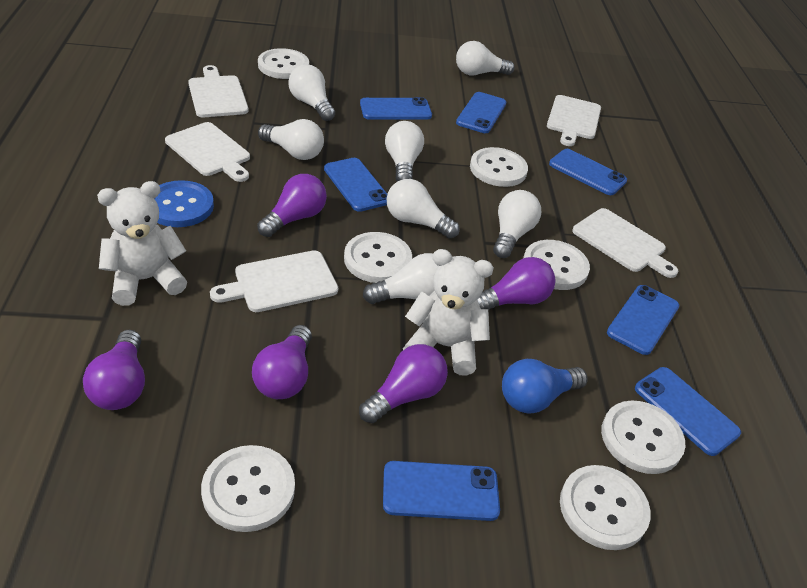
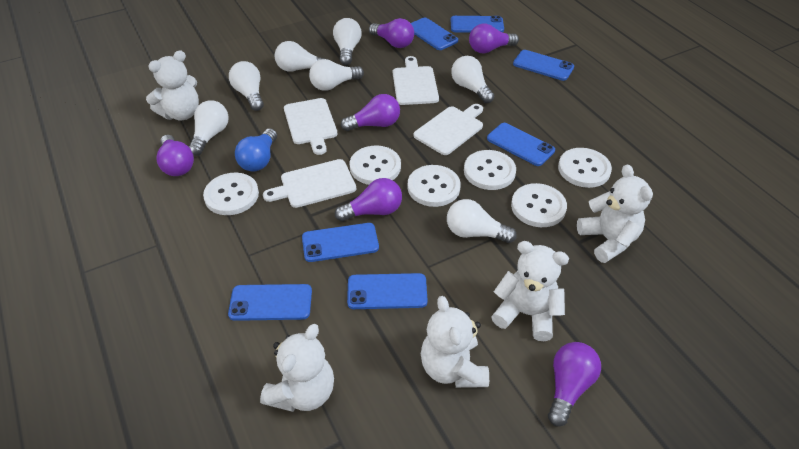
blue button: 1 -> 0
purple light bulb: 5 -> 6
white button: 7 -> 6
white cutting board: 5 -> 4
white teddy bear: 2 -> 5

